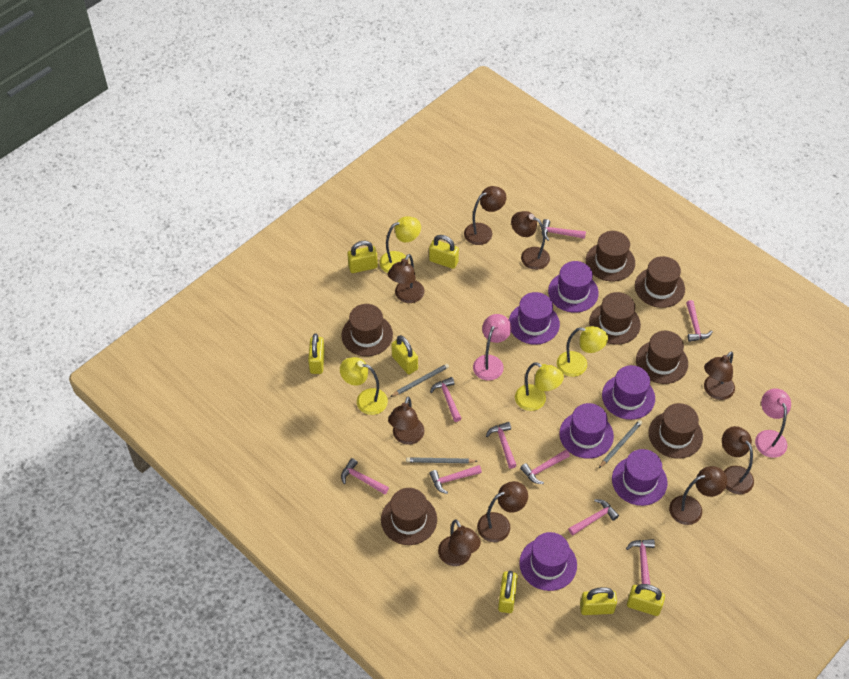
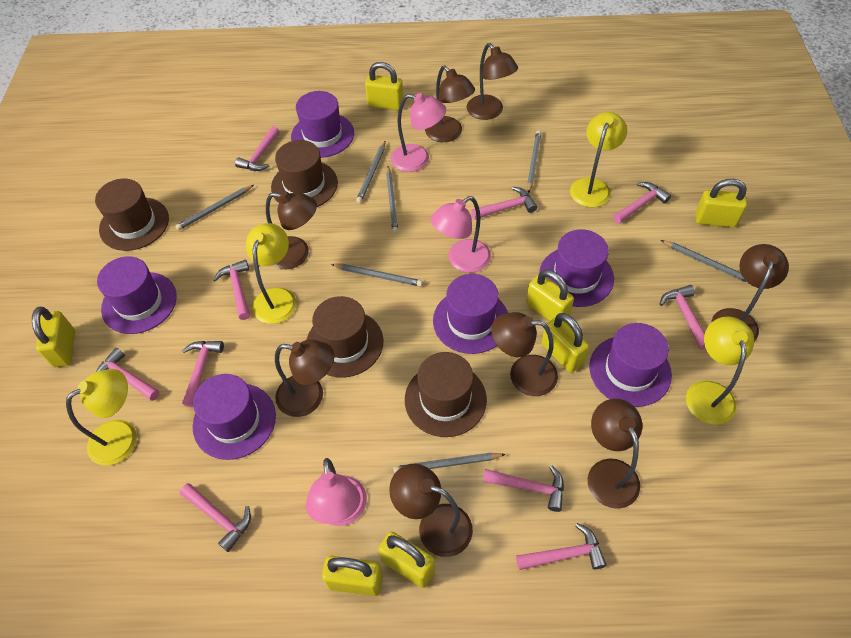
brown hat: 7 -> 4
brown lamp: 9 -> 8
grey pencil: 3 -> 7
pink hammer: 9 -> 10
pink lamp: 2 -> 3

